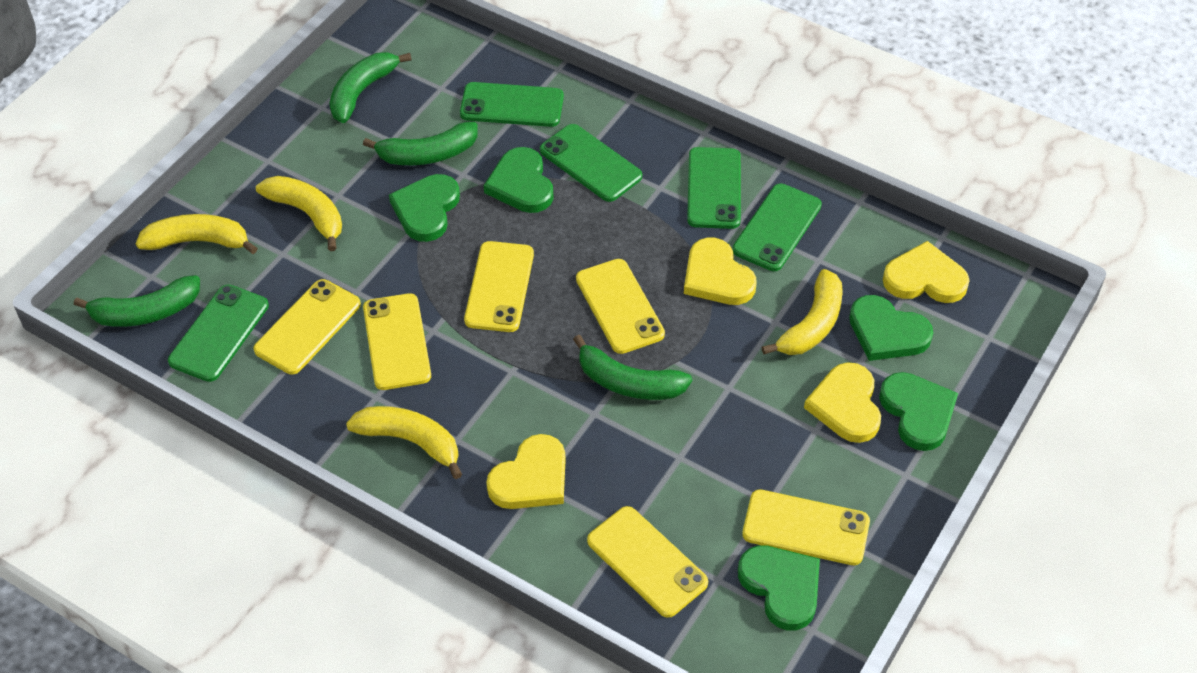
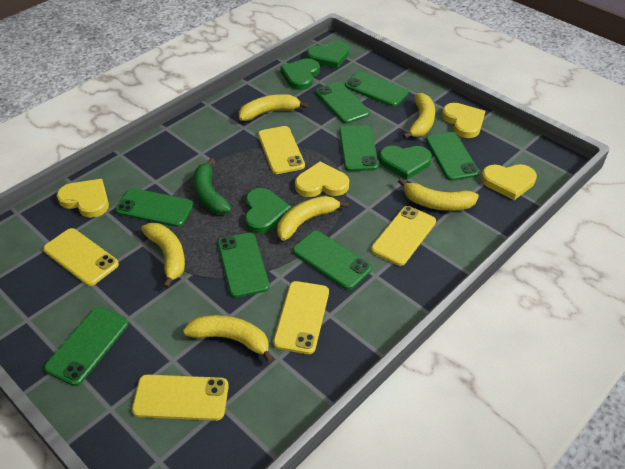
green banana: 4 -> 1
green heart: 5 -> 4
green phone: 5 -> 8
yellow banana: 4 -> 6
yellow phone: 6 -> 5

